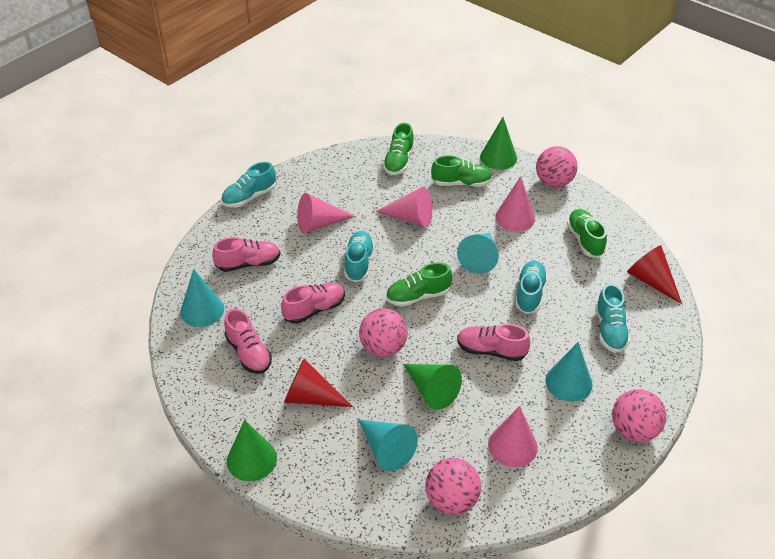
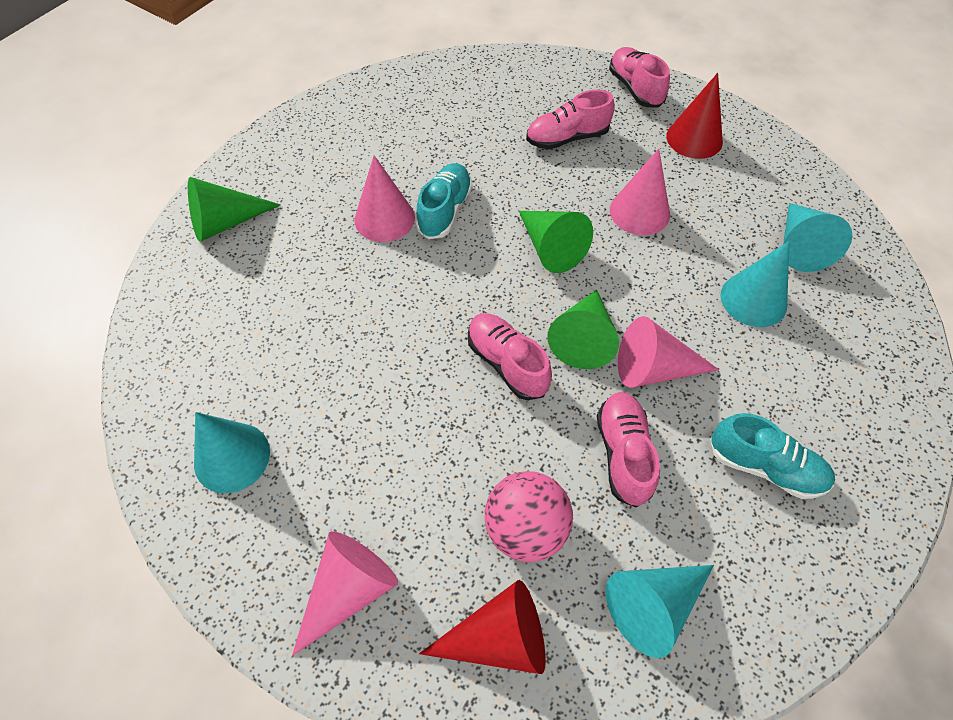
green shoe: 4 -> 0
pink ball: 4 -> 1
turquoise shoe: 4 -> 2

